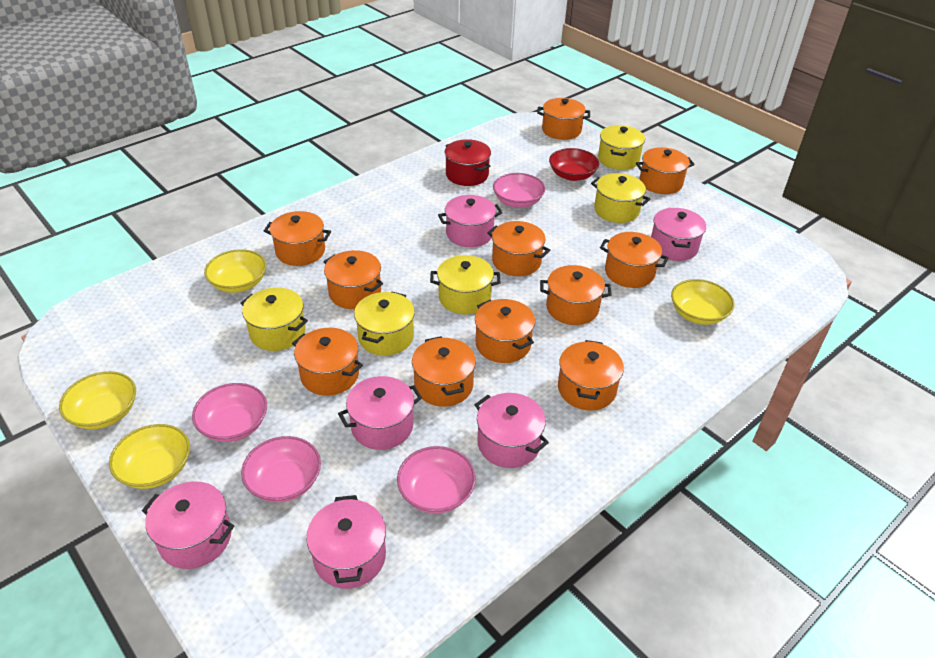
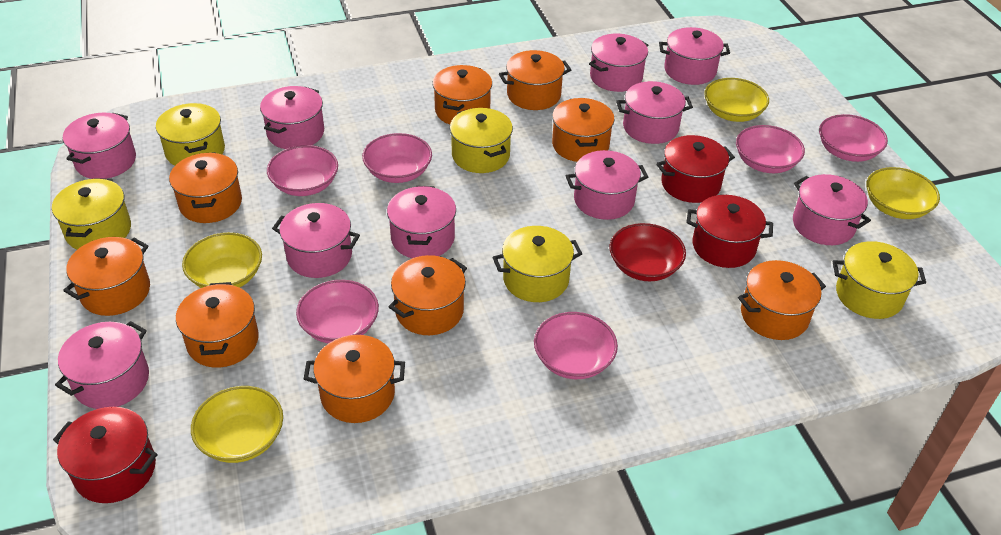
orange pot: 11 -> 9
pink bowl: 4 -> 6
pink pot: 6 -> 10
red pot: 1 -> 3

